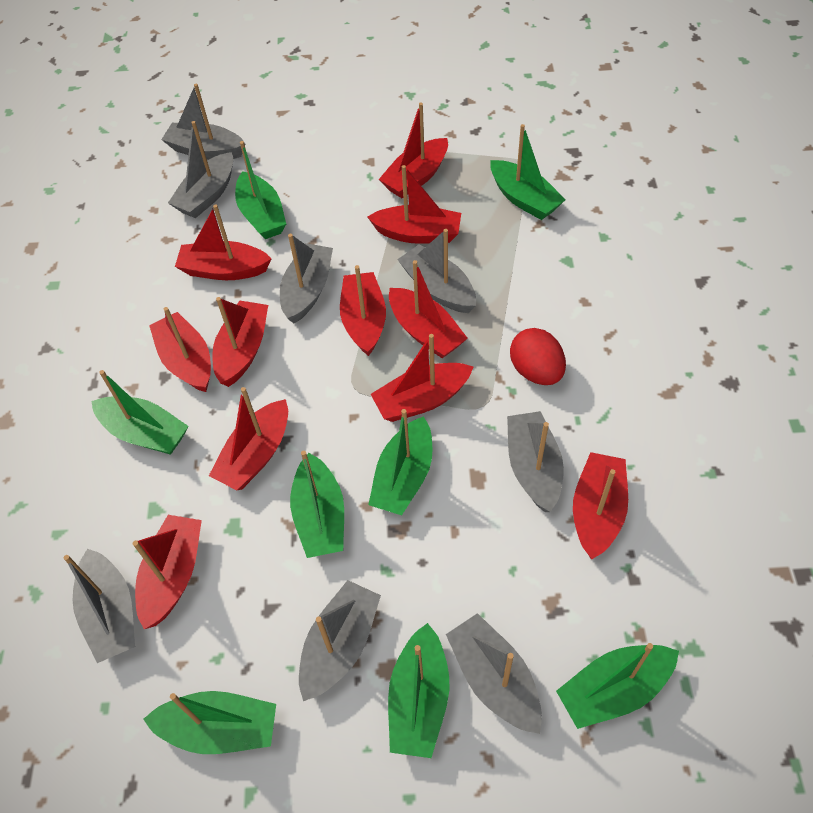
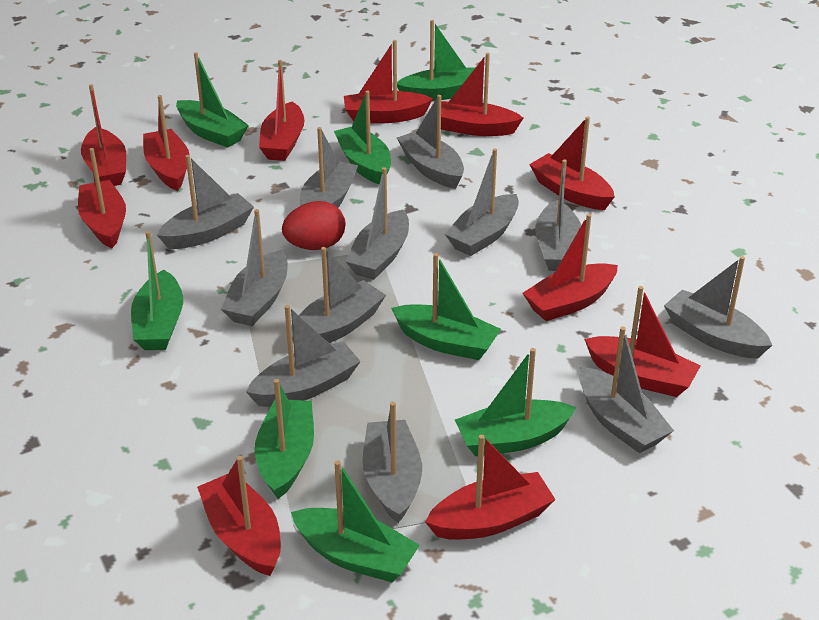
grey boat: 8 -> 12

